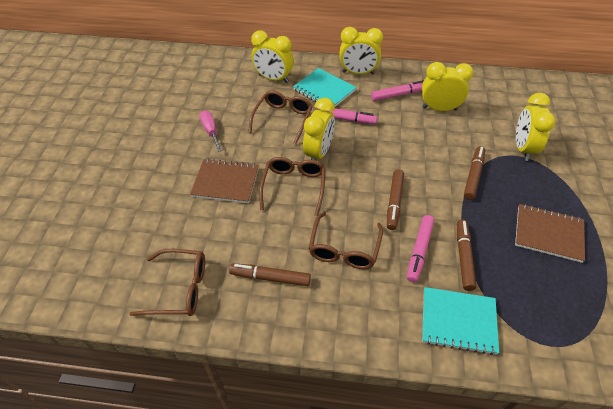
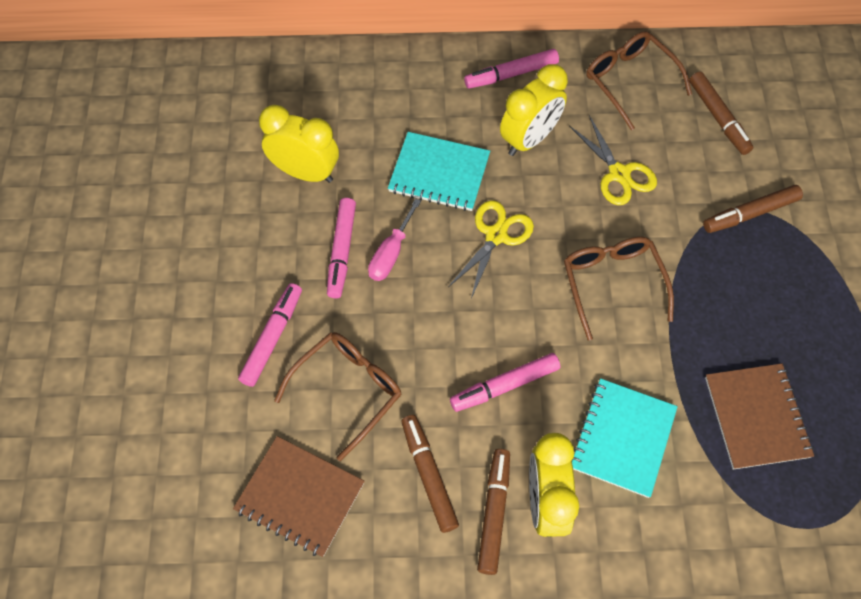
brown glasses: 4 -> 3
pink marker: 3 -> 4
yellow clock: 5 -> 3
yellow scissors: 0 -> 2

